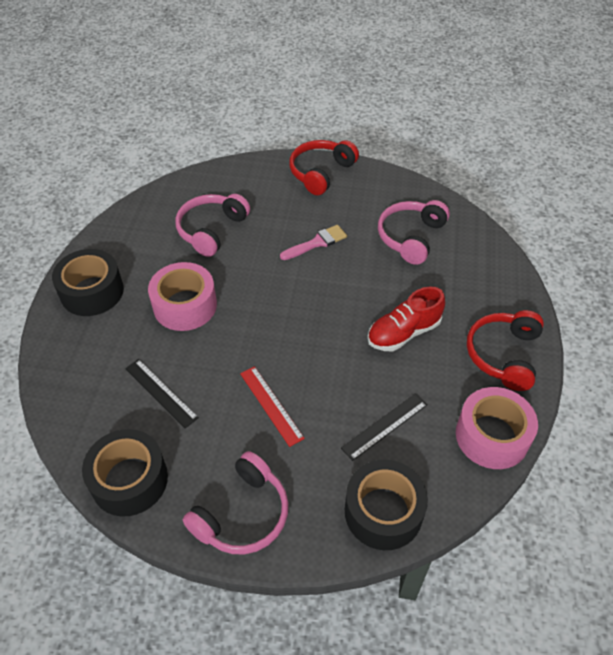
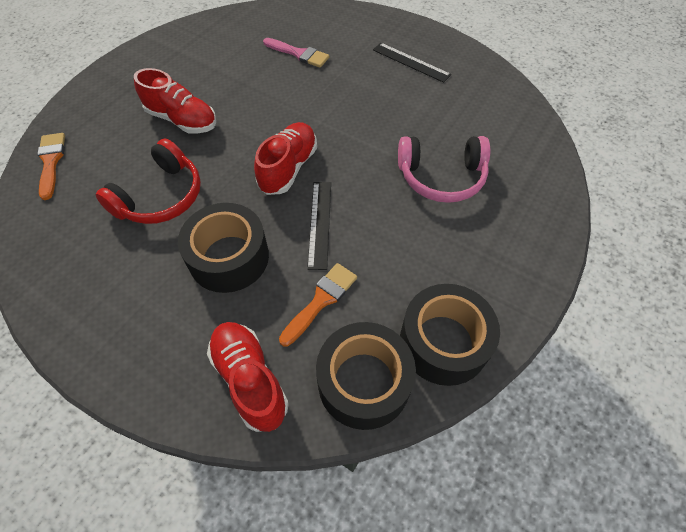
orange brush: 0 -> 2
pink headphones: 3 -> 1
pink tape: 2 -> 0
red headphones: 2 -> 1
red ruler: 1 -> 0
red shoe: 1 -> 3

